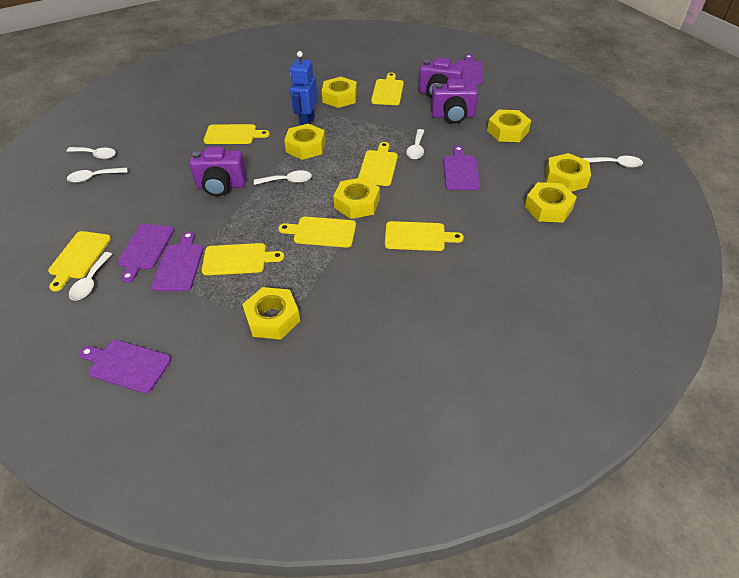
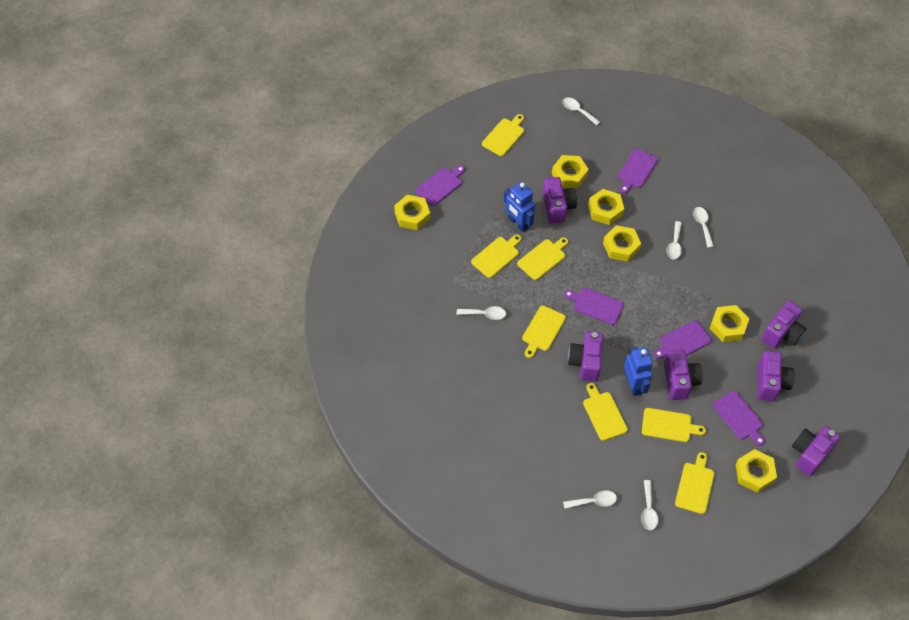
blue robot: 1 -> 2
purple camera: 3 -> 6
yellow nut: 7 -> 6

